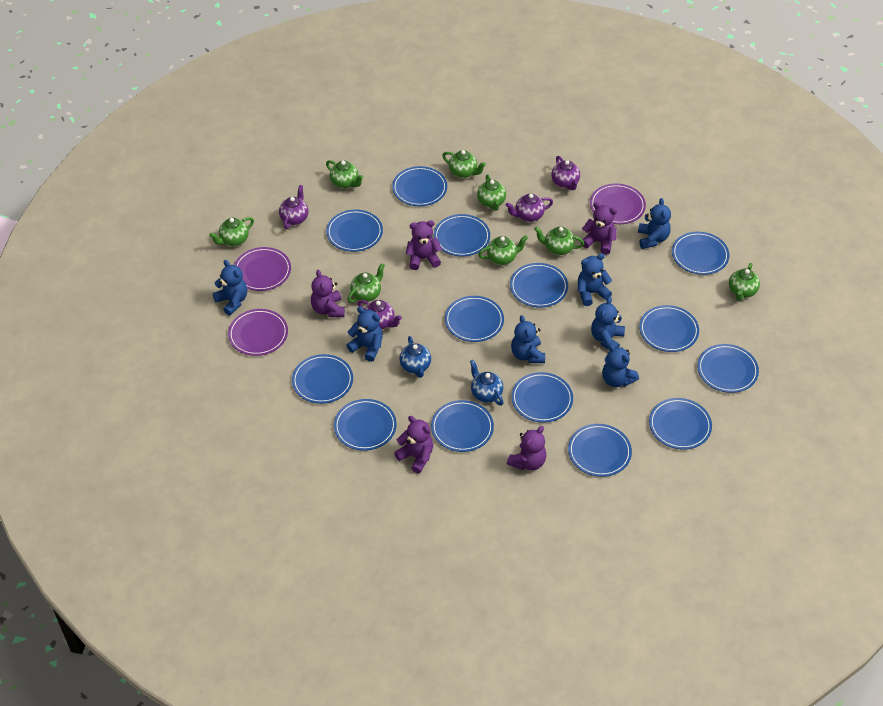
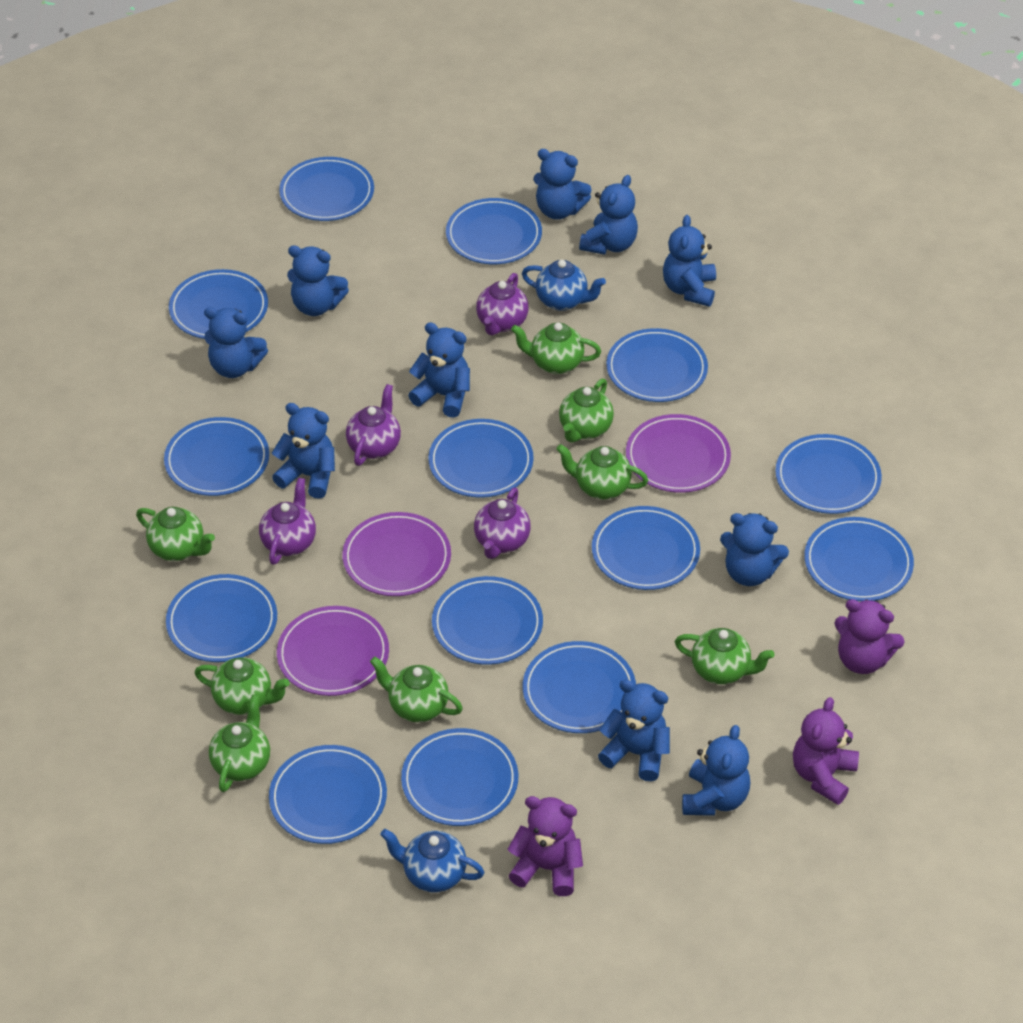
blue teddy bear: 7 -> 10
purple teddy bear: 5 -> 3

